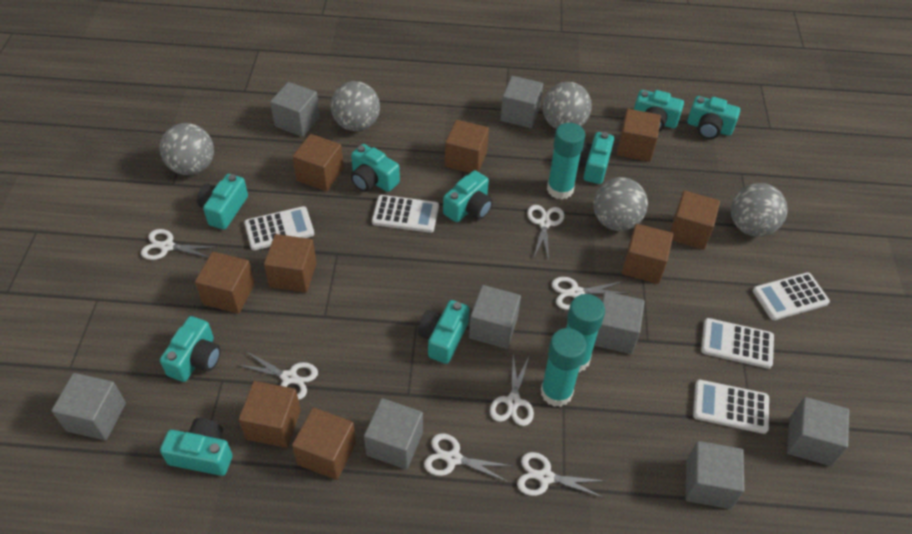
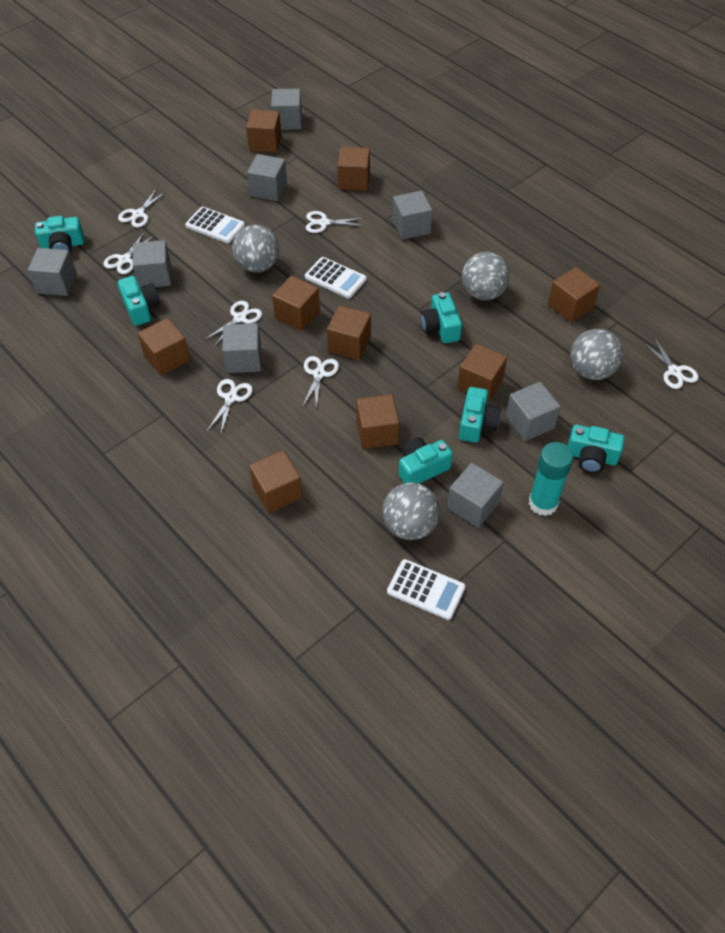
grey ball: 5 -> 4
turquoise camera: 9 -> 6
turquoise glue stick: 3 -> 1
white calculator: 5 -> 3

